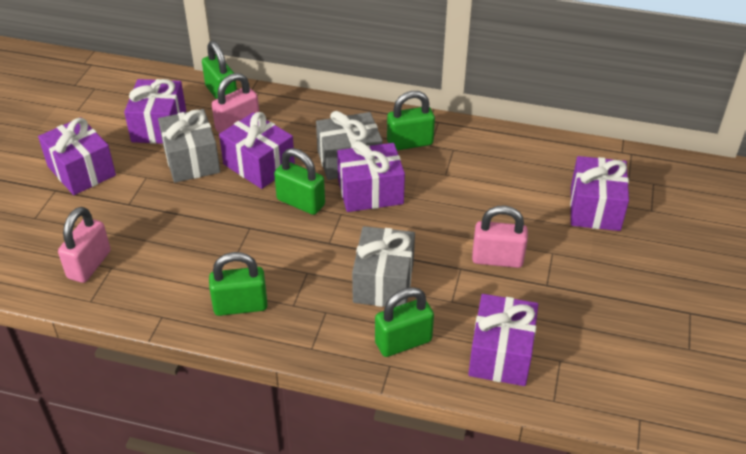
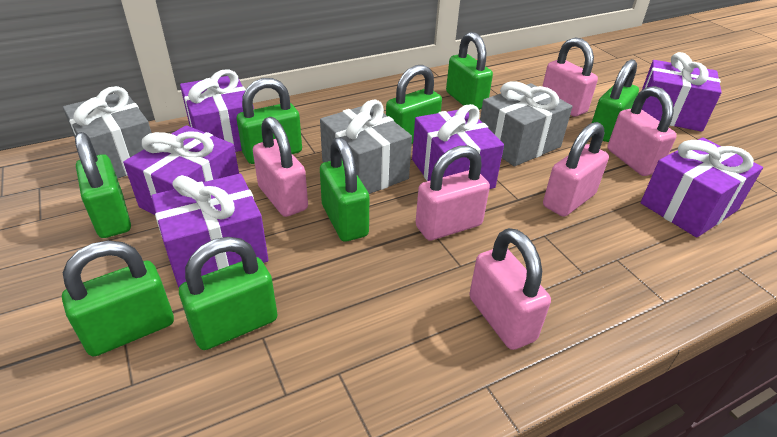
green padlock: 5 -> 8
pink padlock: 3 -> 6

